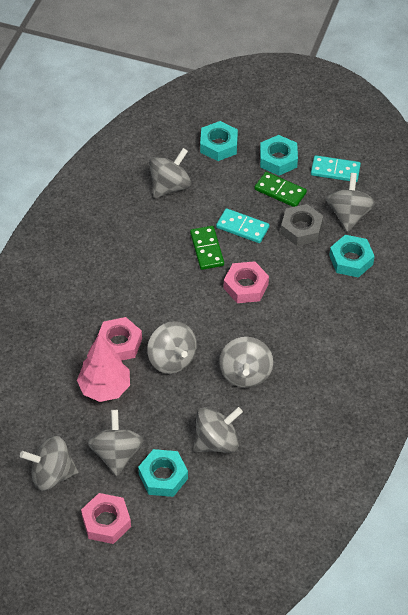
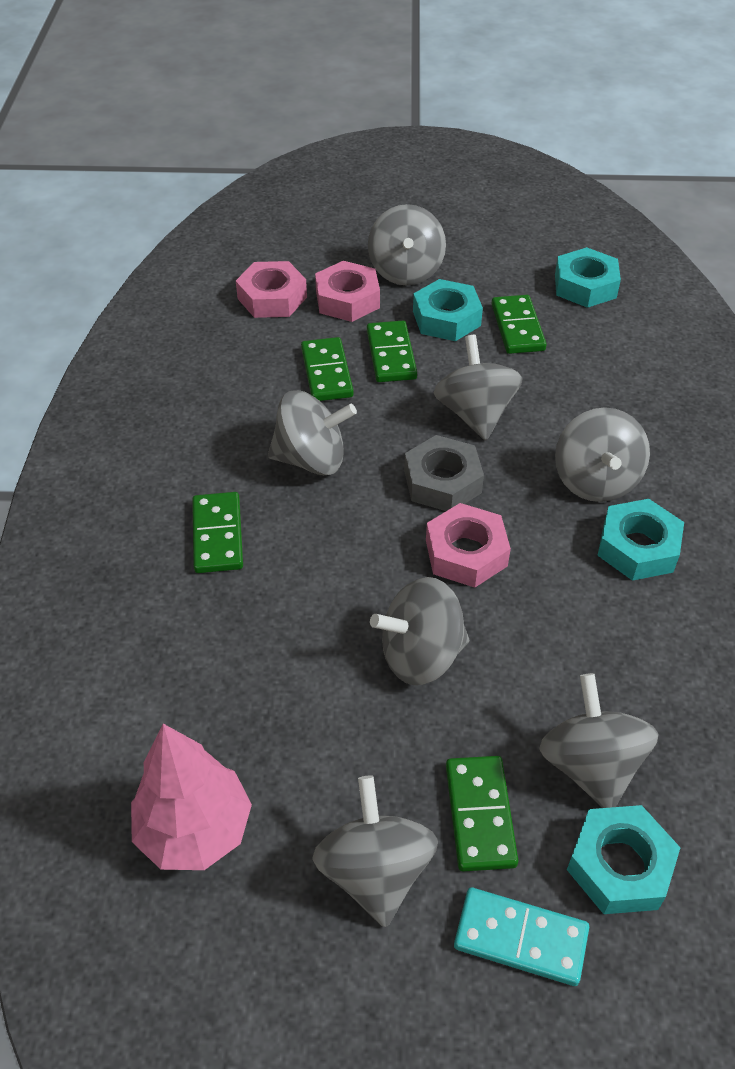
green domino: 2 -> 5
turquoise domino: 2 -> 1

